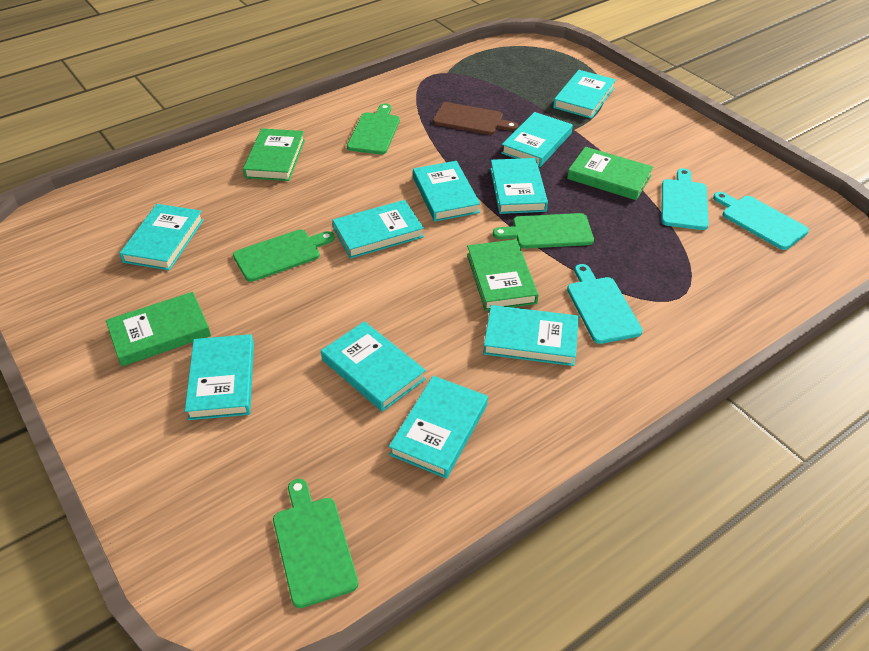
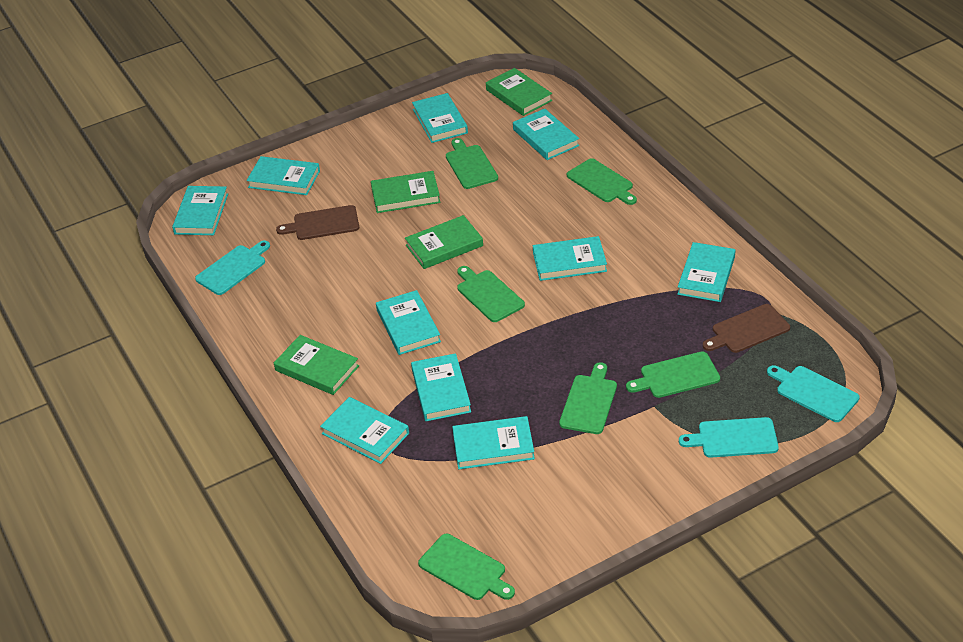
brown cutting board: 1 -> 2
green cutting board: 4 -> 6

